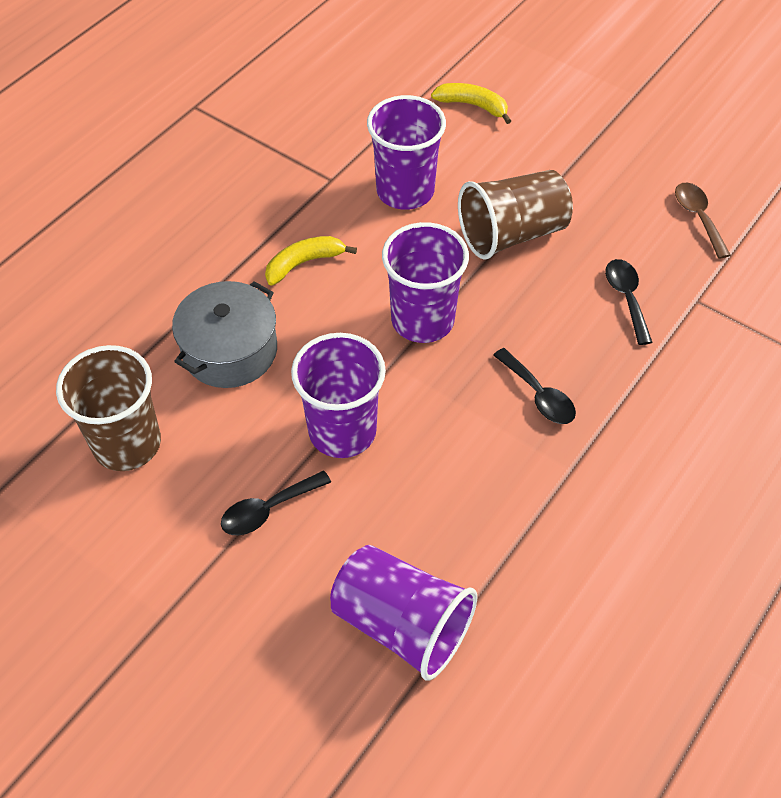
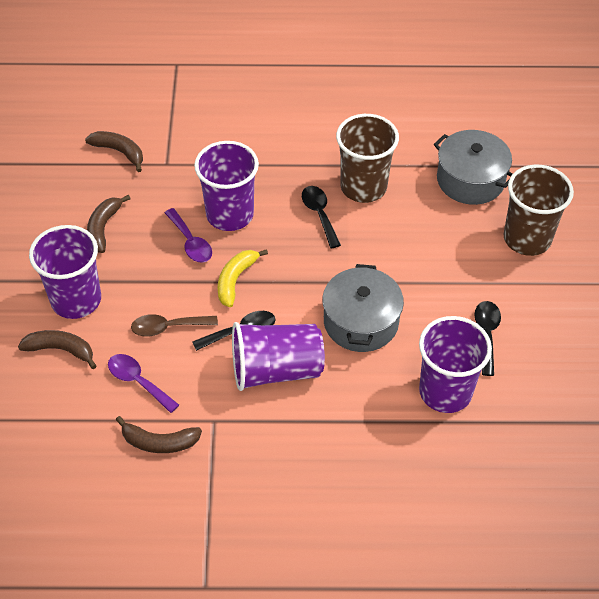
brown banana: 0 -> 4
grey pot: 1 -> 2
purple spoon: 0 -> 2
yellow banana: 2 -> 1

